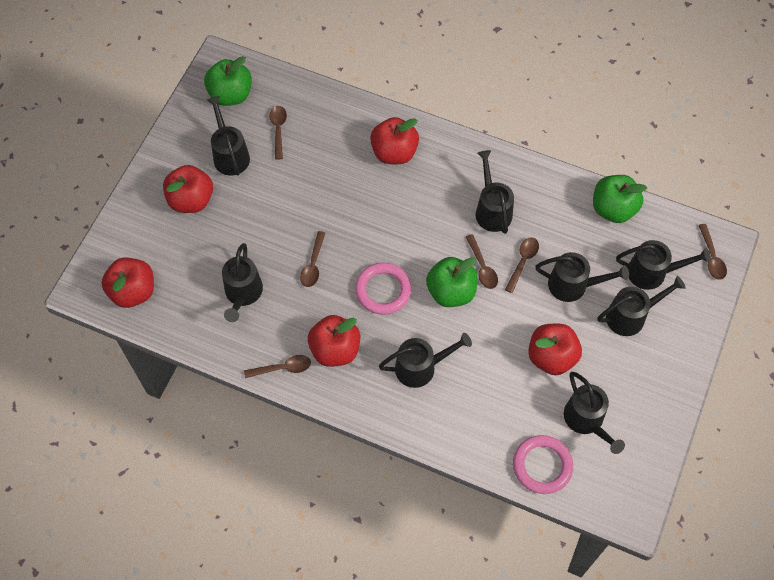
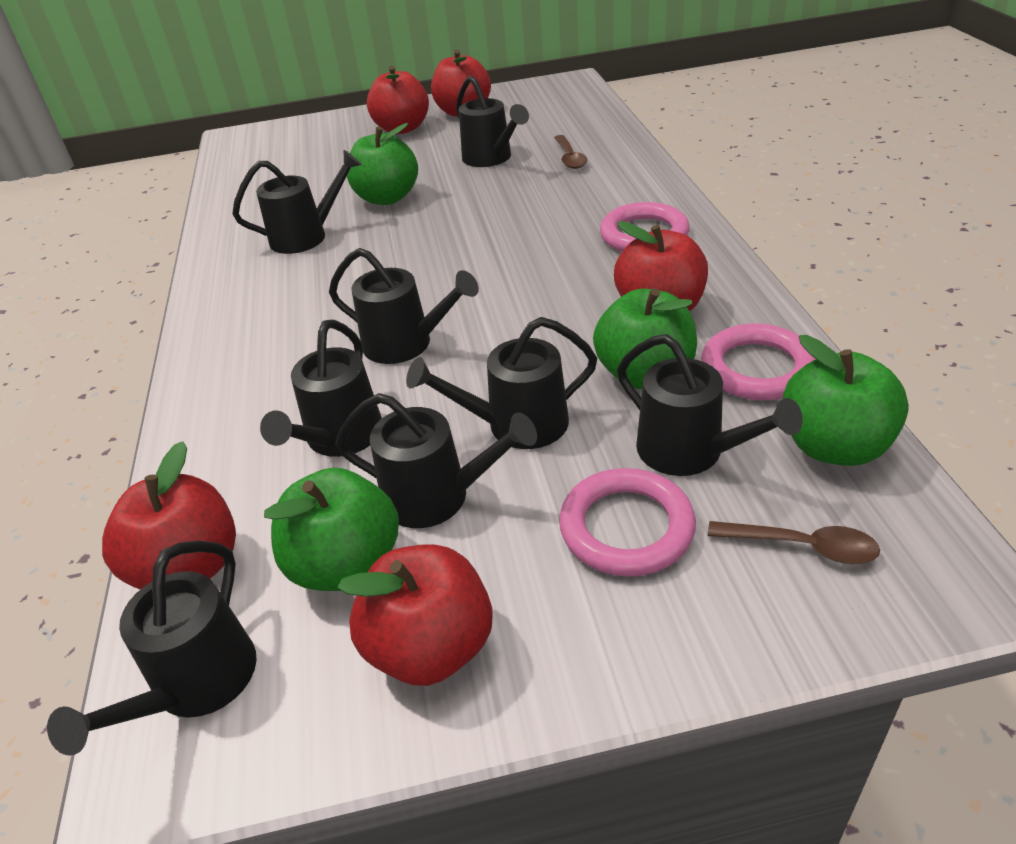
brown spoon: 6 -> 2
green apple: 3 -> 4
pink ring: 2 -> 3

